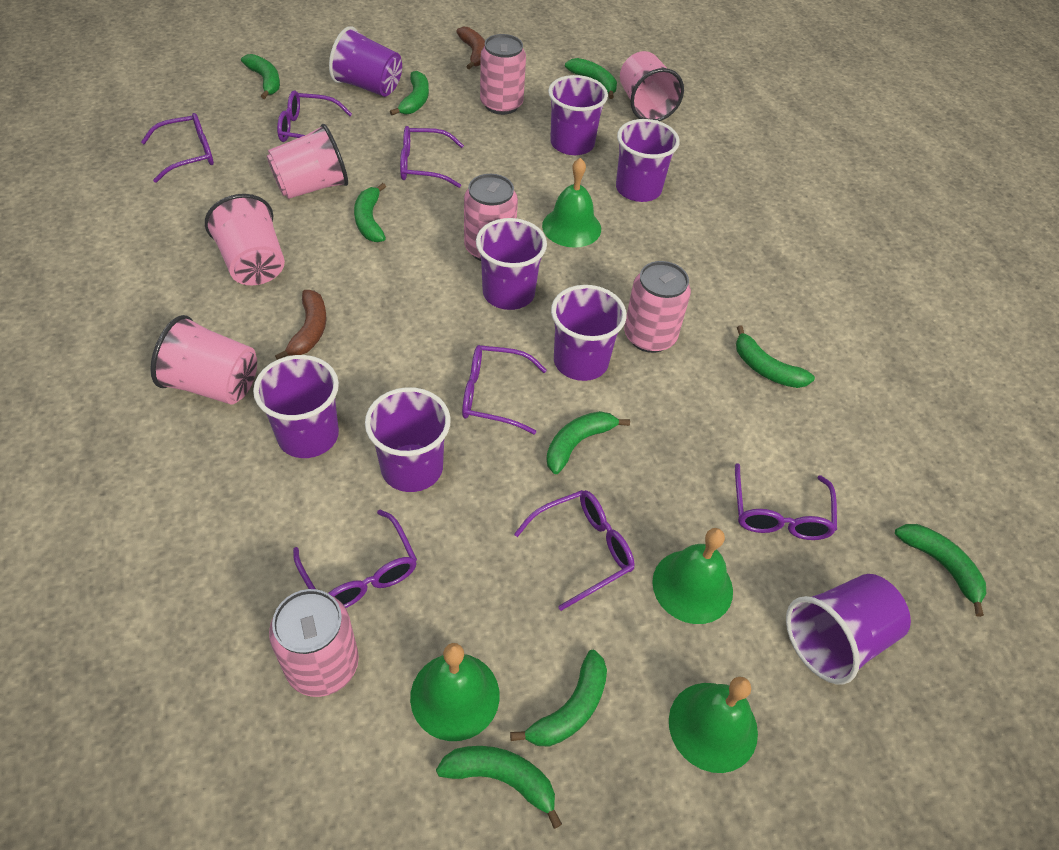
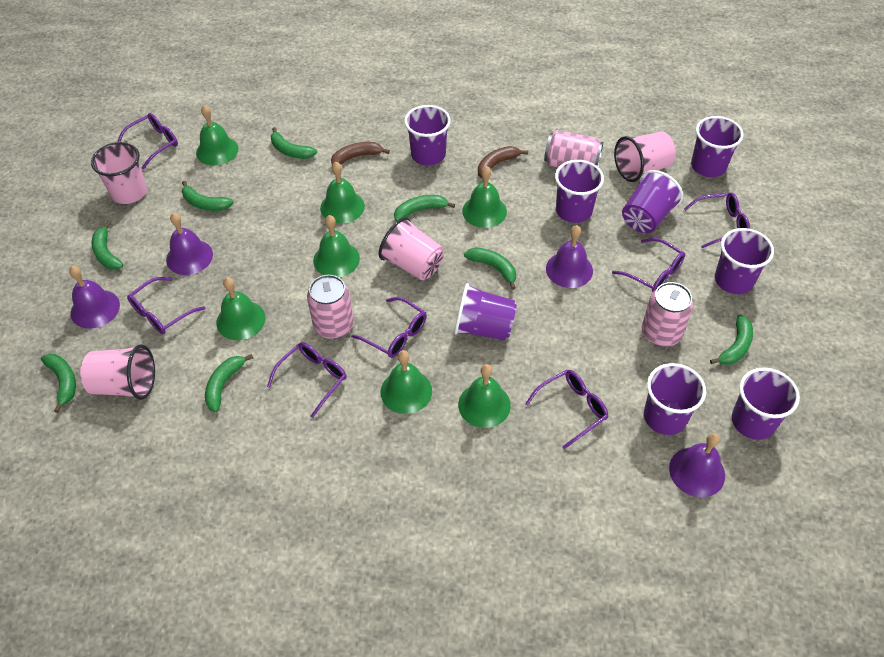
green banana: 9 -> 8
green bell: 4 -> 7
pink can: 4 -> 3
purple bell: 0 -> 4

